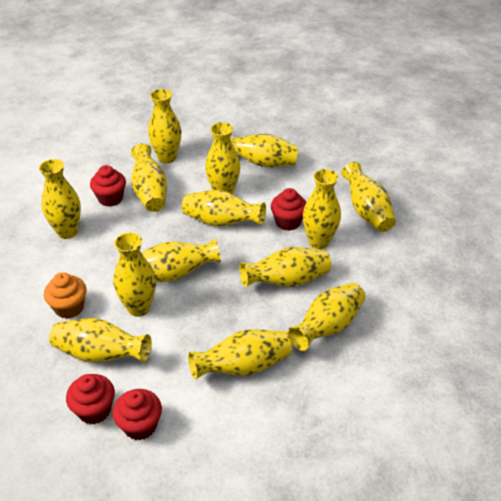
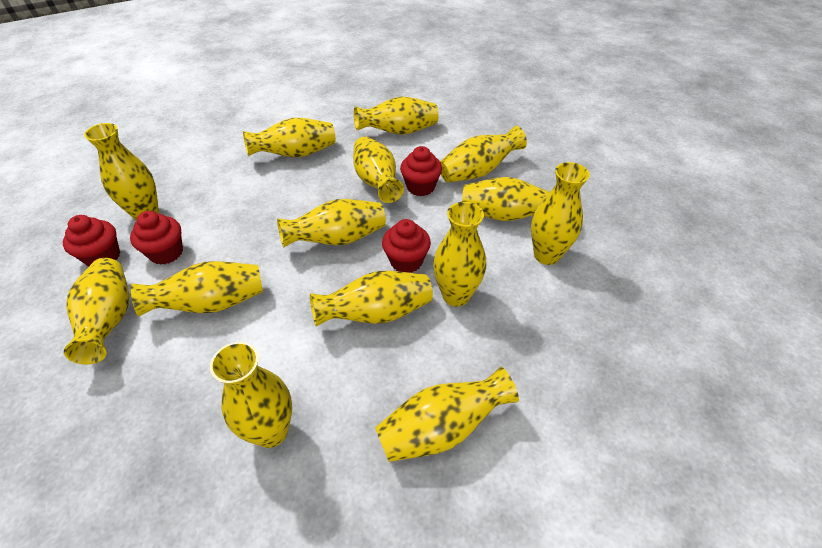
orange cupcake: 1 -> 0

